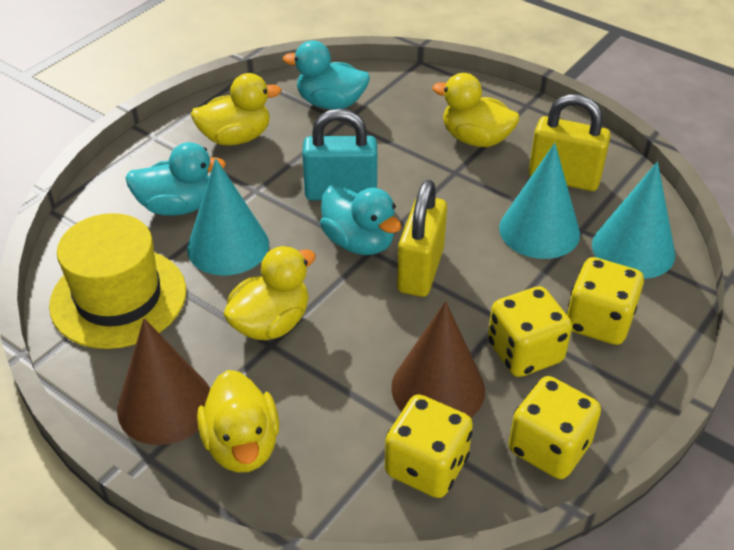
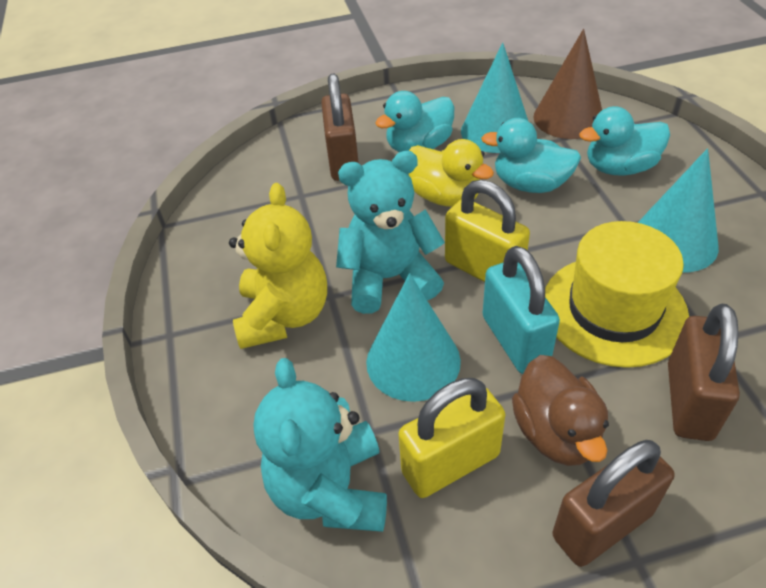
brown cone: 2 -> 1
brown duck: 0 -> 1
brown padlock: 0 -> 3
turquoise teddy bear: 0 -> 2
yellow dice: 4 -> 0
yellow duck: 4 -> 1
yellow teddy bear: 0 -> 1

